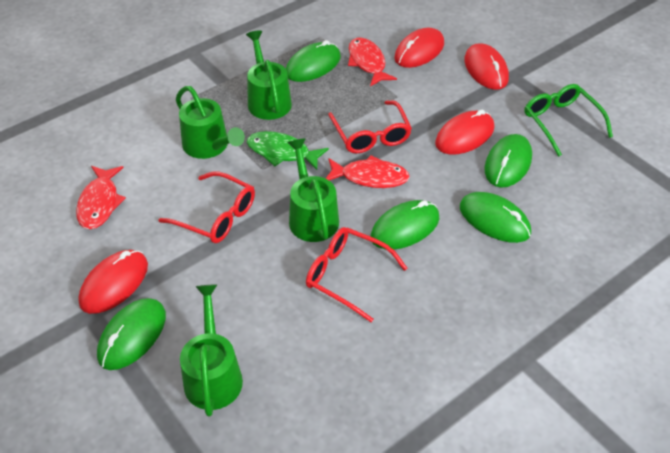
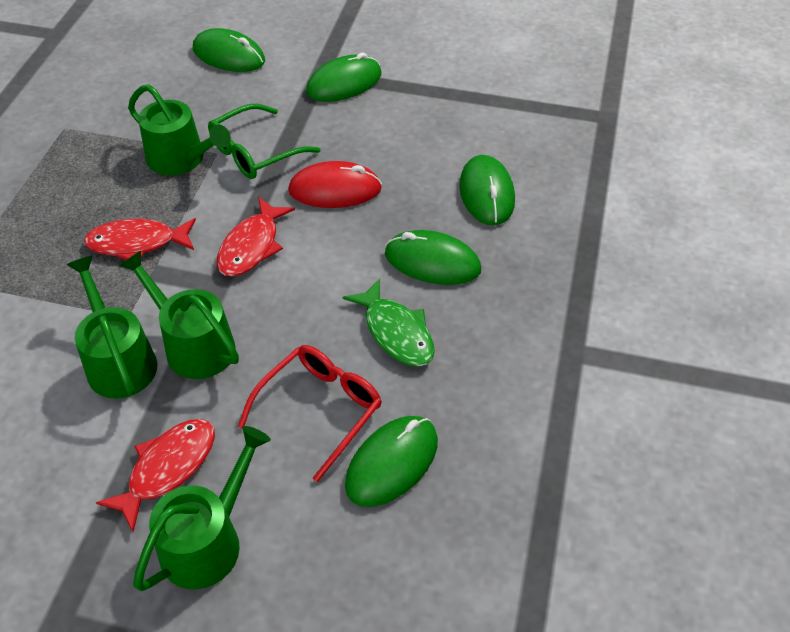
red glasses: 3 -> 1
red mouse: 4 -> 1

